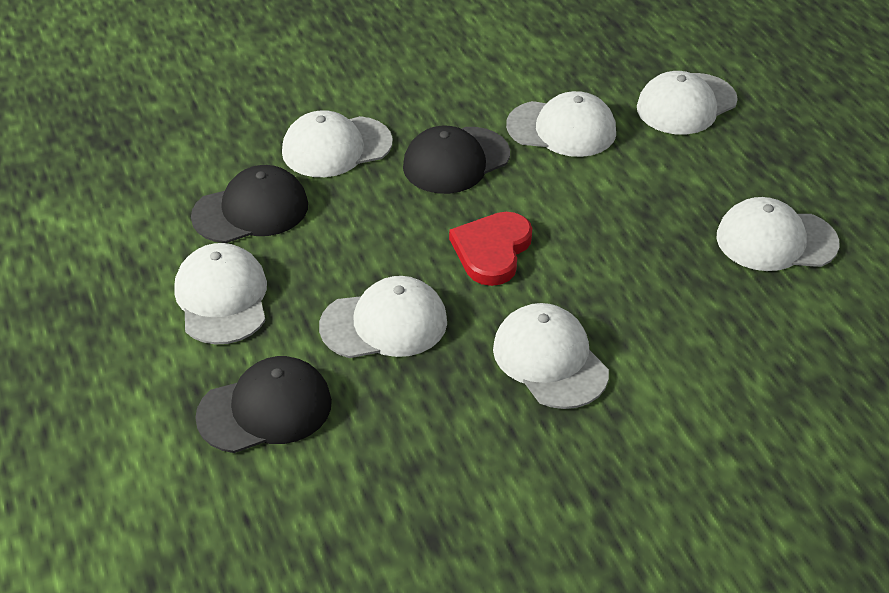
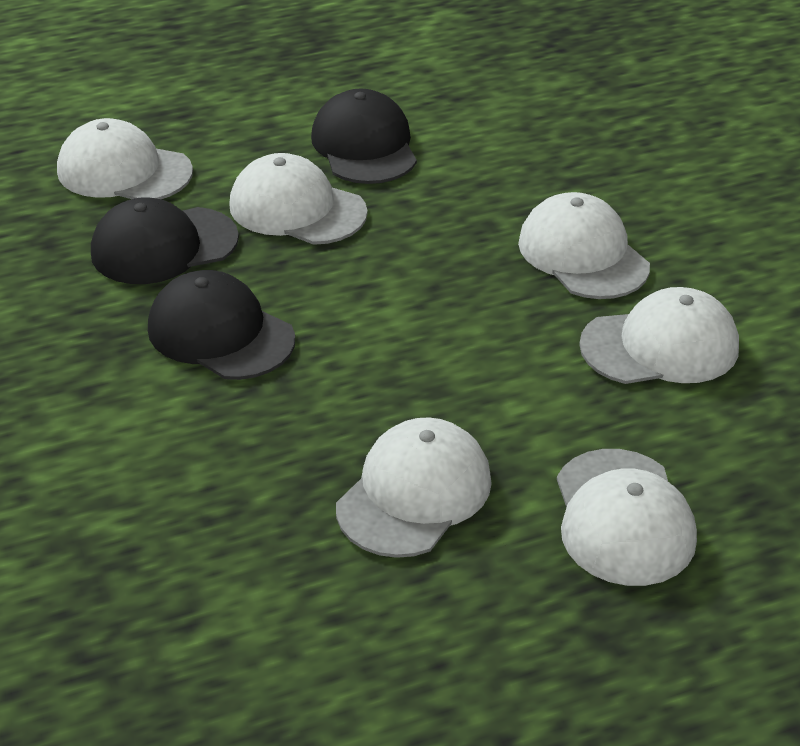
red heart: 1 -> 0
white cap: 7 -> 6

